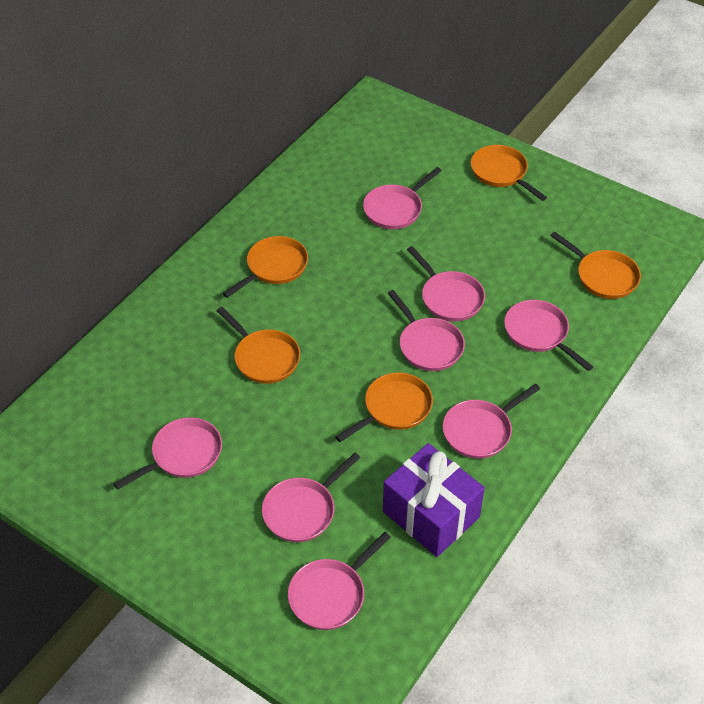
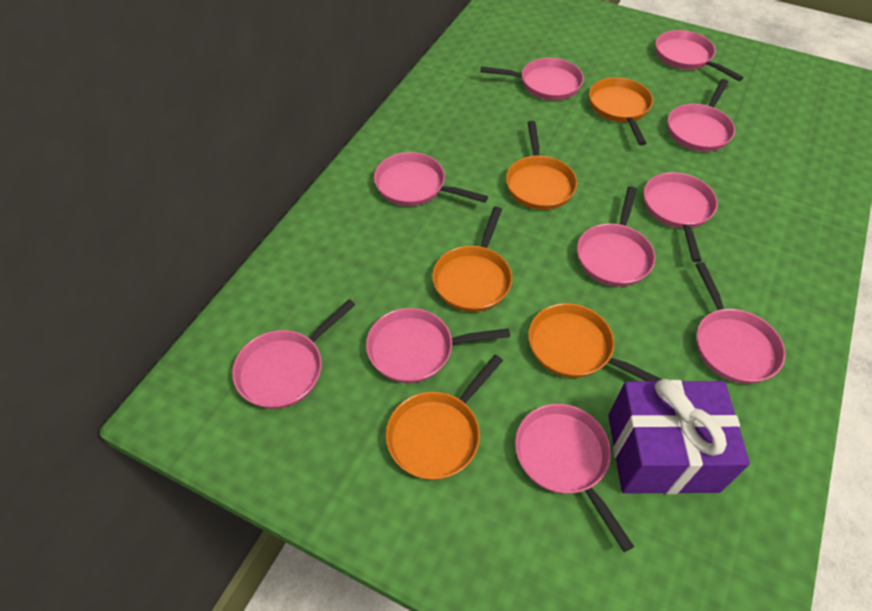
pink pan: 8 -> 10

